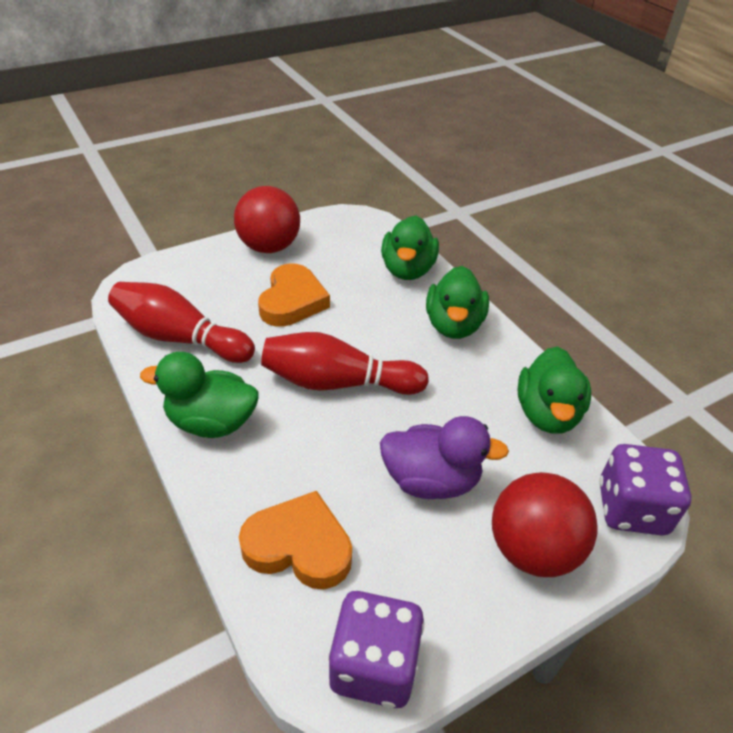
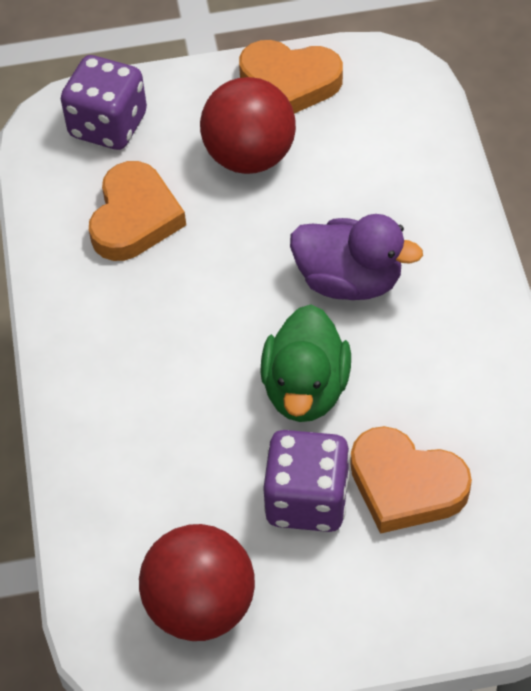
green duck: 4 -> 1
orange heart: 2 -> 3
red bowling pin: 2 -> 0

